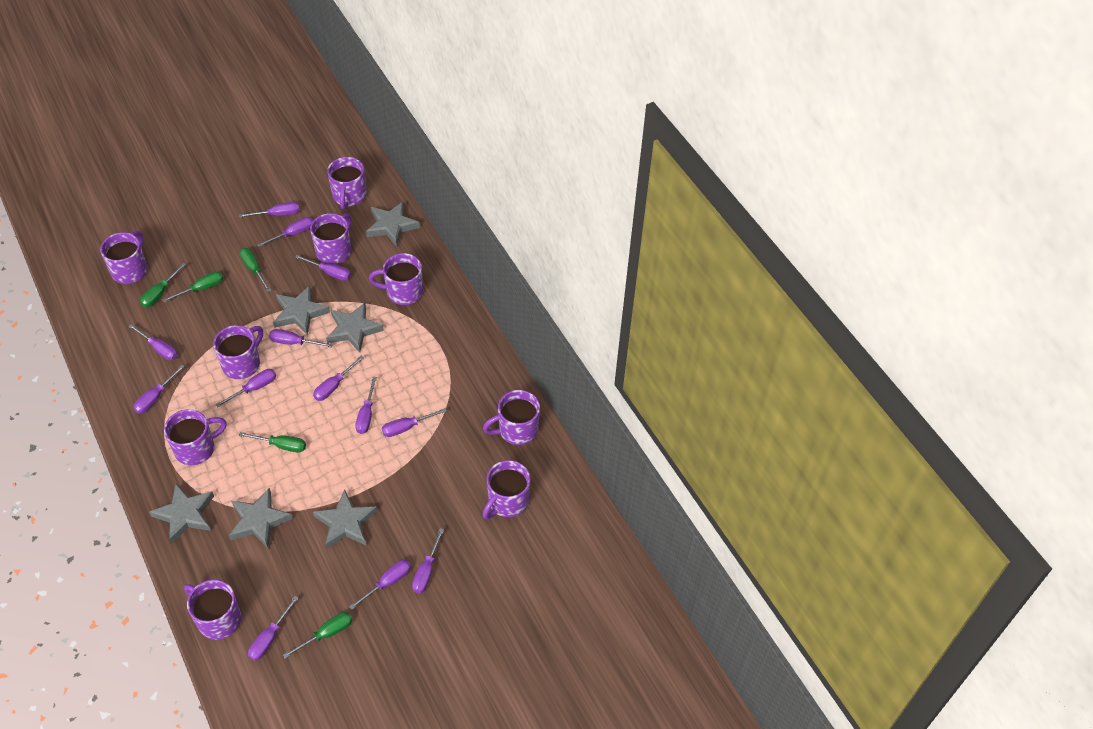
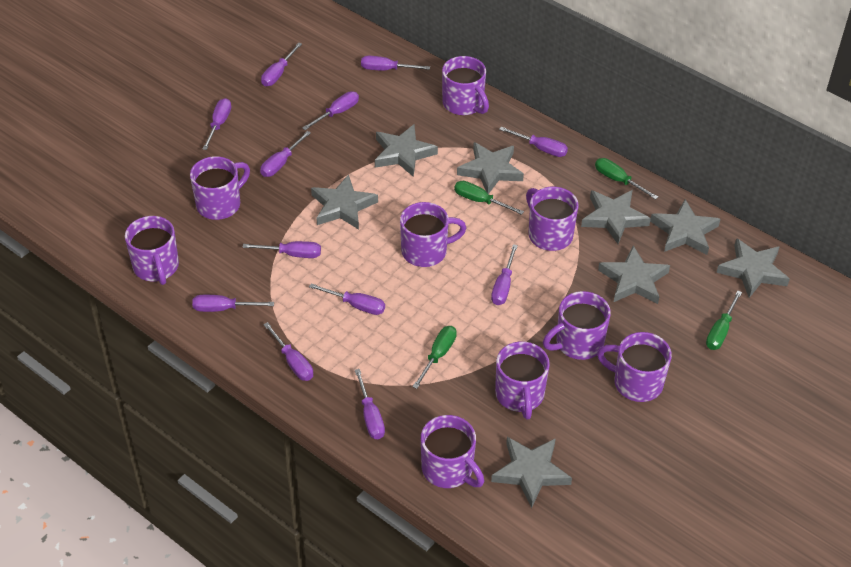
green screwdriver: 5 -> 4
grey star: 6 -> 8
purple screwdriver: 13 -> 12

